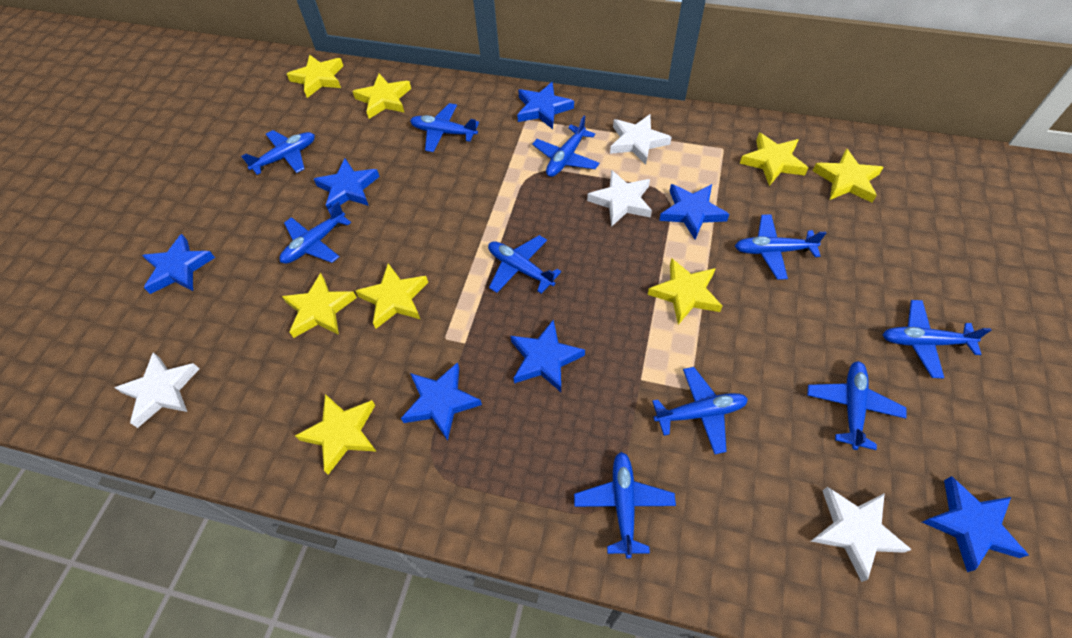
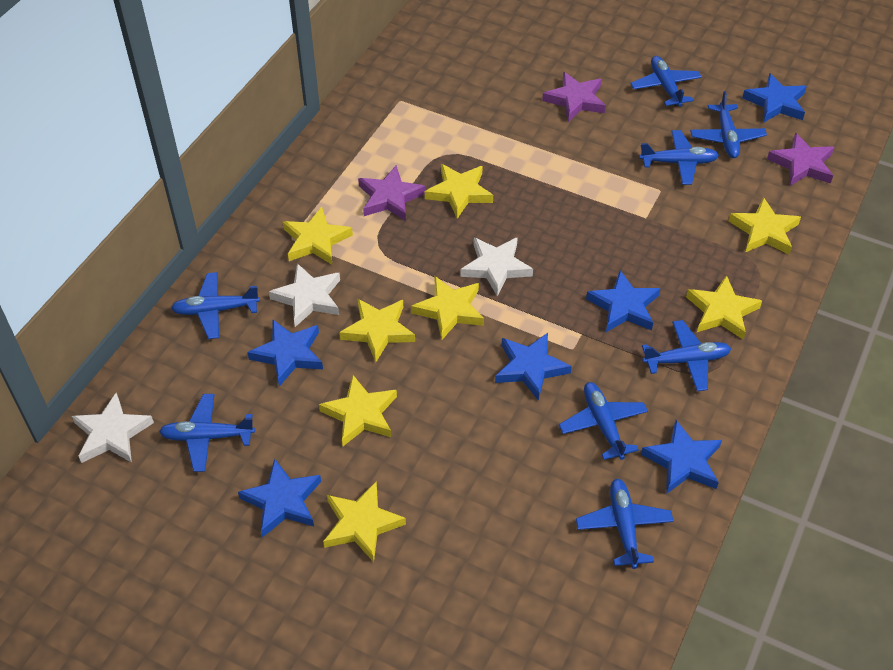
blue plane: 10 -> 8
blue star: 7 -> 6
purple star: 0 -> 3
white star: 4 -> 3

